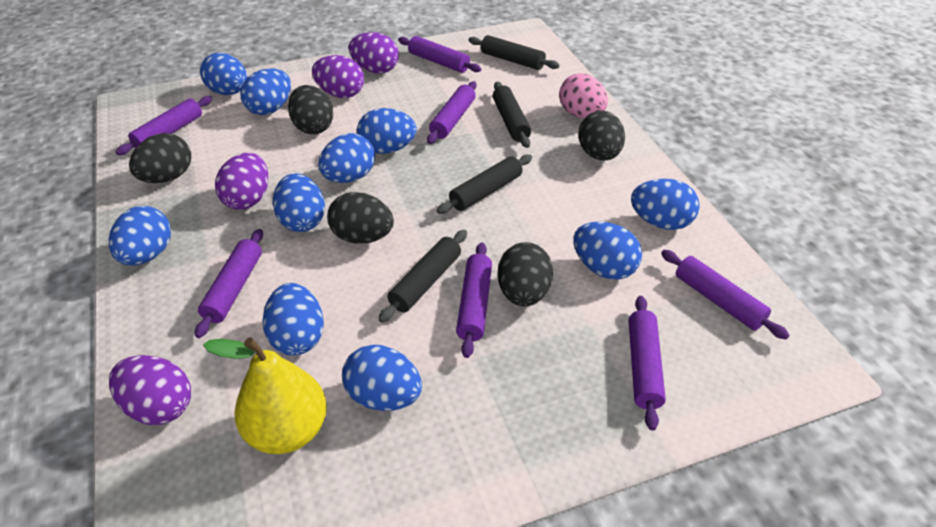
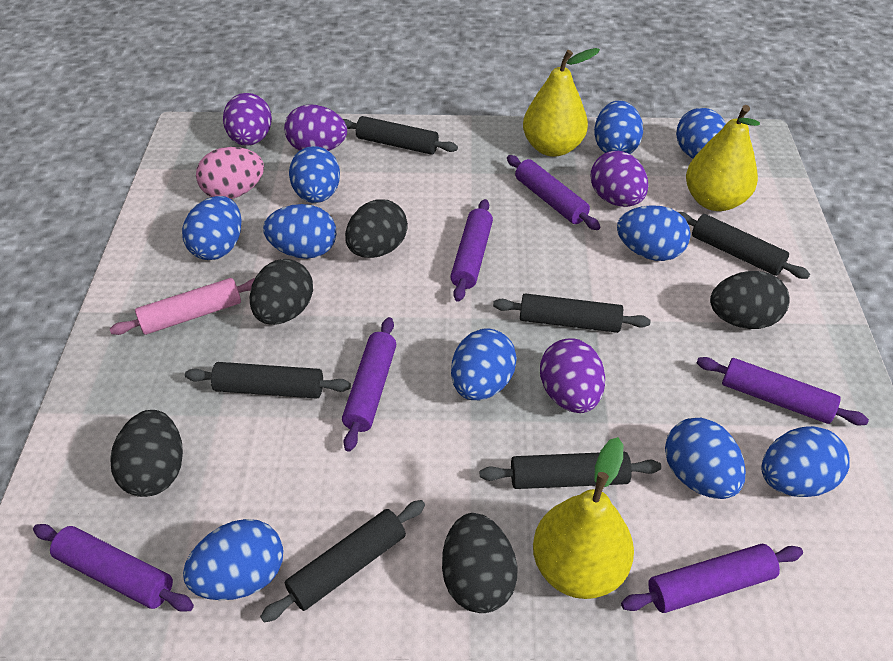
black rolling pin: 4 -> 6
pink rolling pin: 0 -> 1
purple rolling pin: 7 -> 6
yellow pear: 1 -> 3

